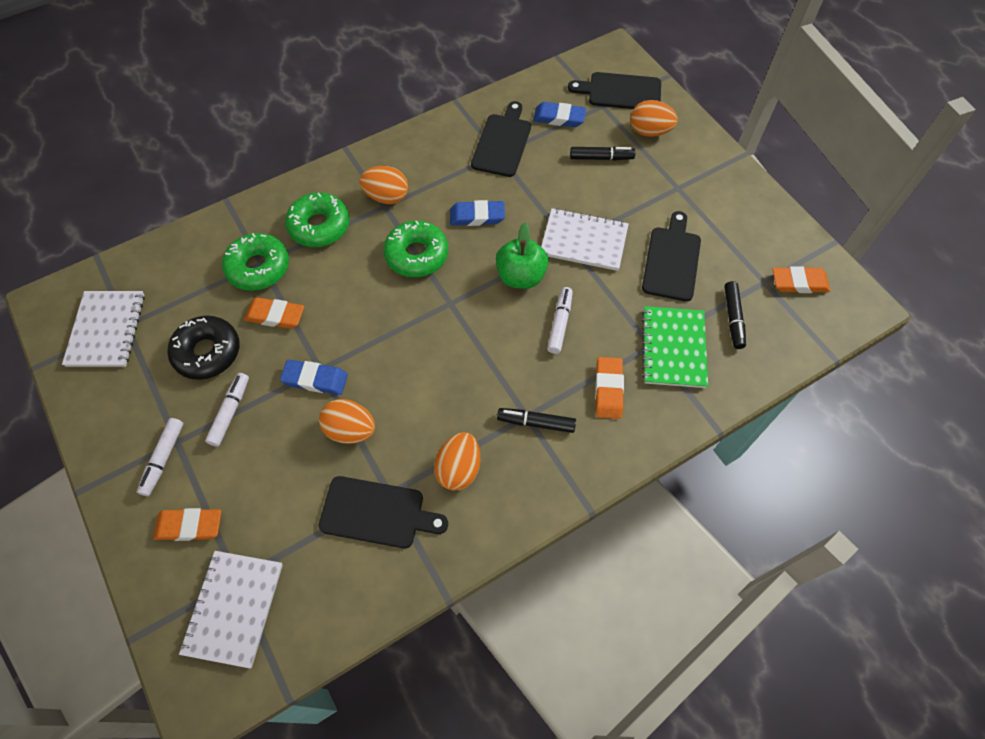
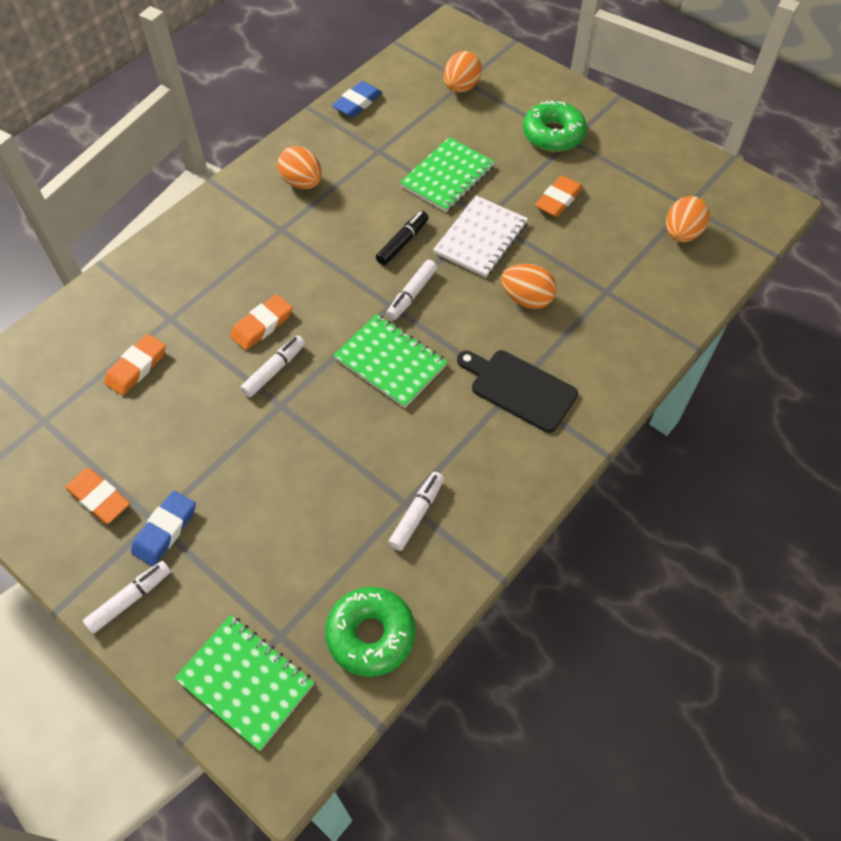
black cutting board: 4 -> 1
black donut: 1 -> 0
black marker: 3 -> 1
blue eraser: 3 -> 2
green apple: 1 -> 0
green donut: 3 -> 2
green notebook: 1 -> 3
white marker: 3 -> 4
white notebook: 3 -> 1

